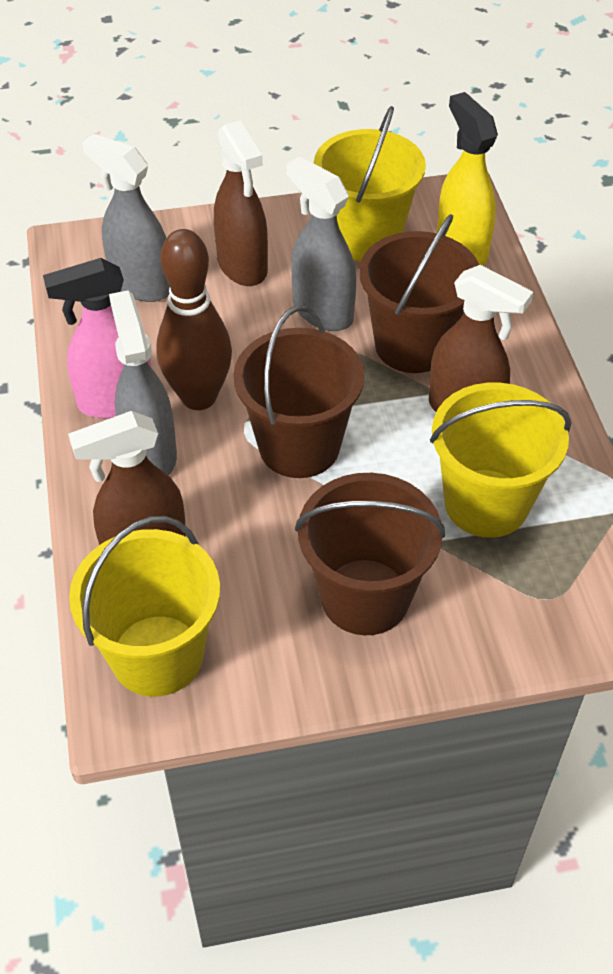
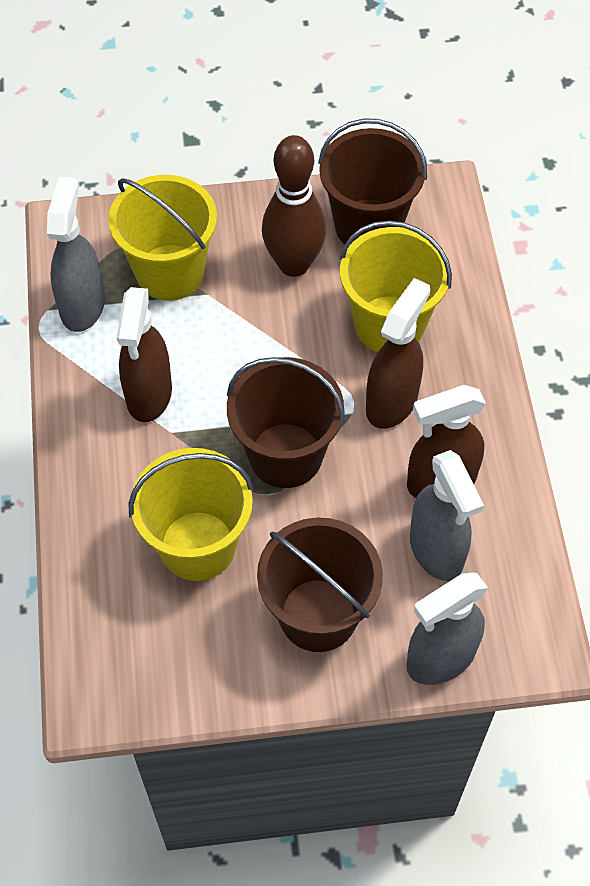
pink spray bottle: 1 -> 0
yellow spray bottle: 1 -> 0

